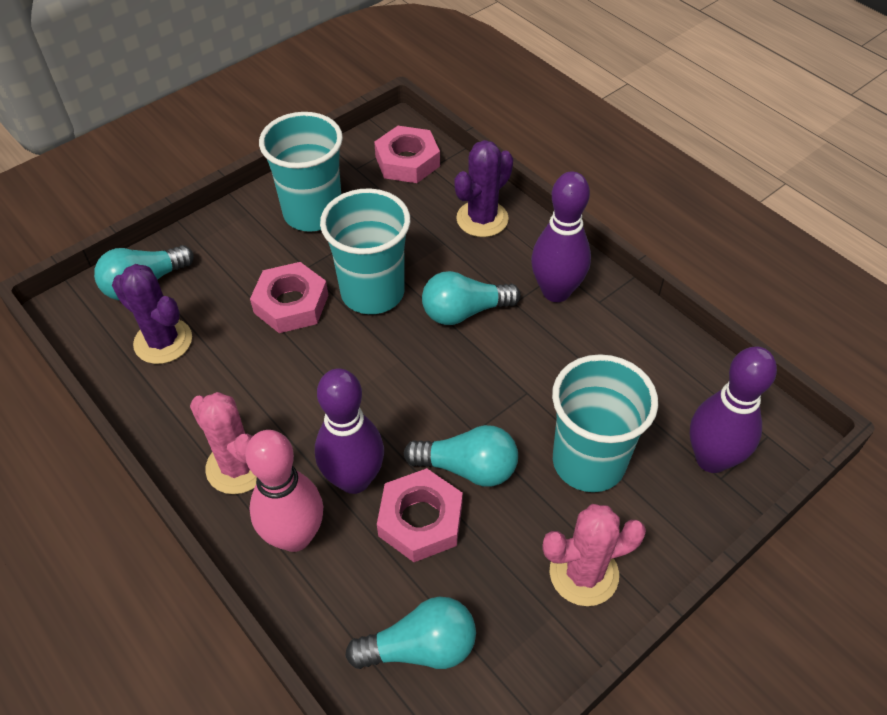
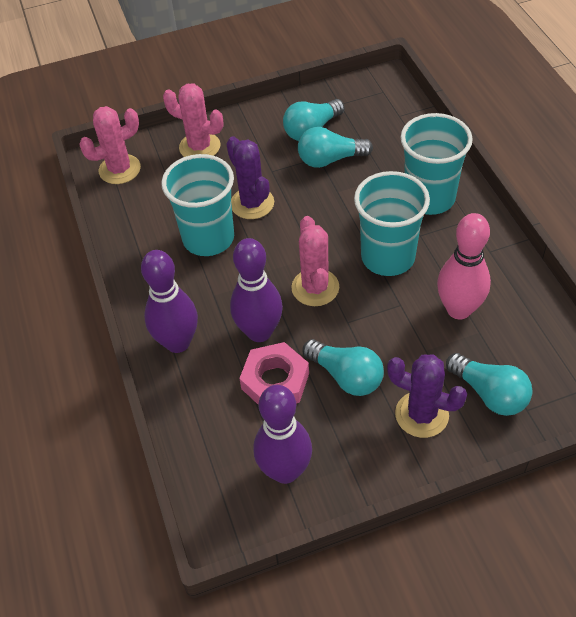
pink cactus: 2 -> 3
pink nut: 3 -> 1

